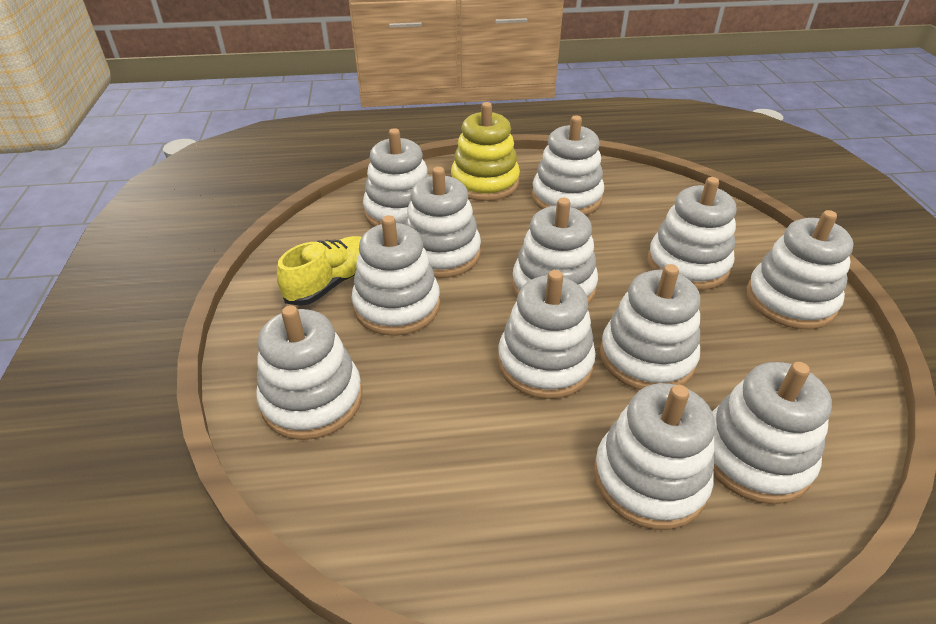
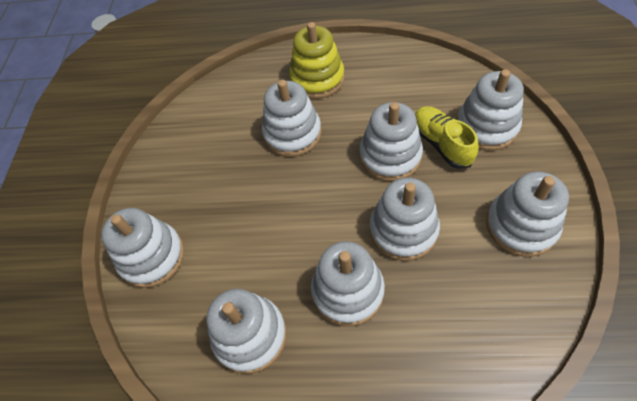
white stacking toy: 12 -> 8

